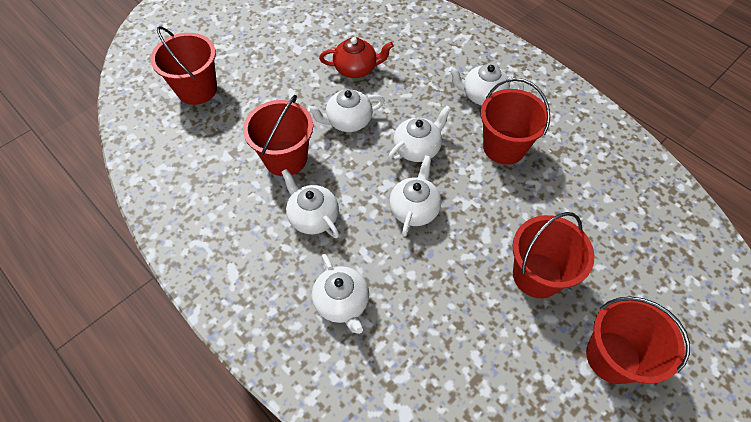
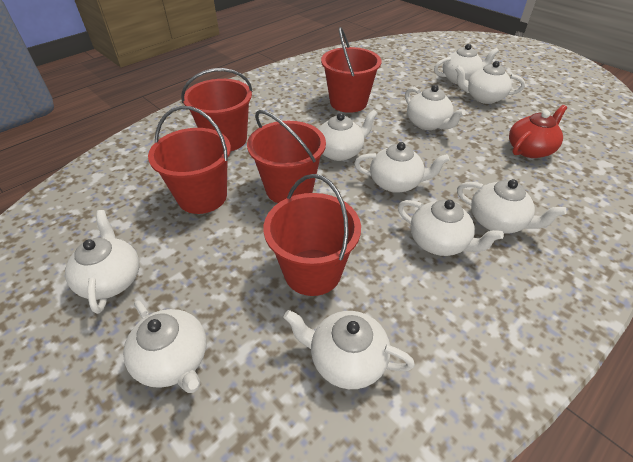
white teapot: 6 -> 10

